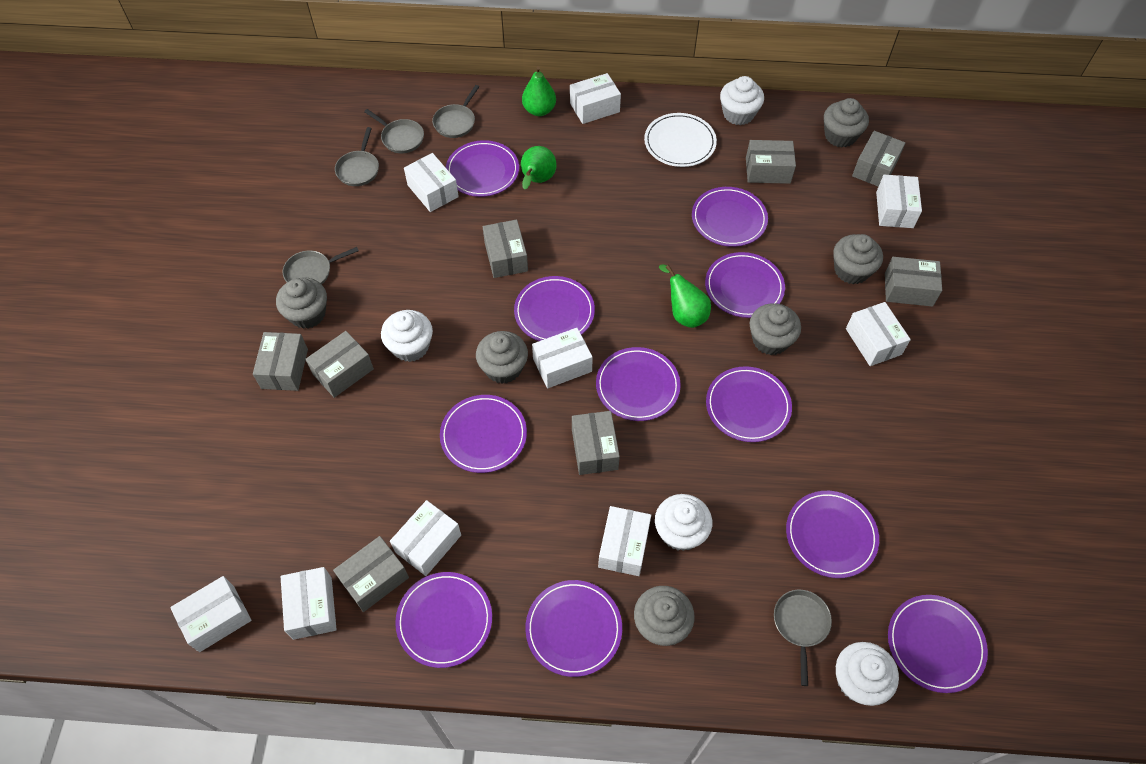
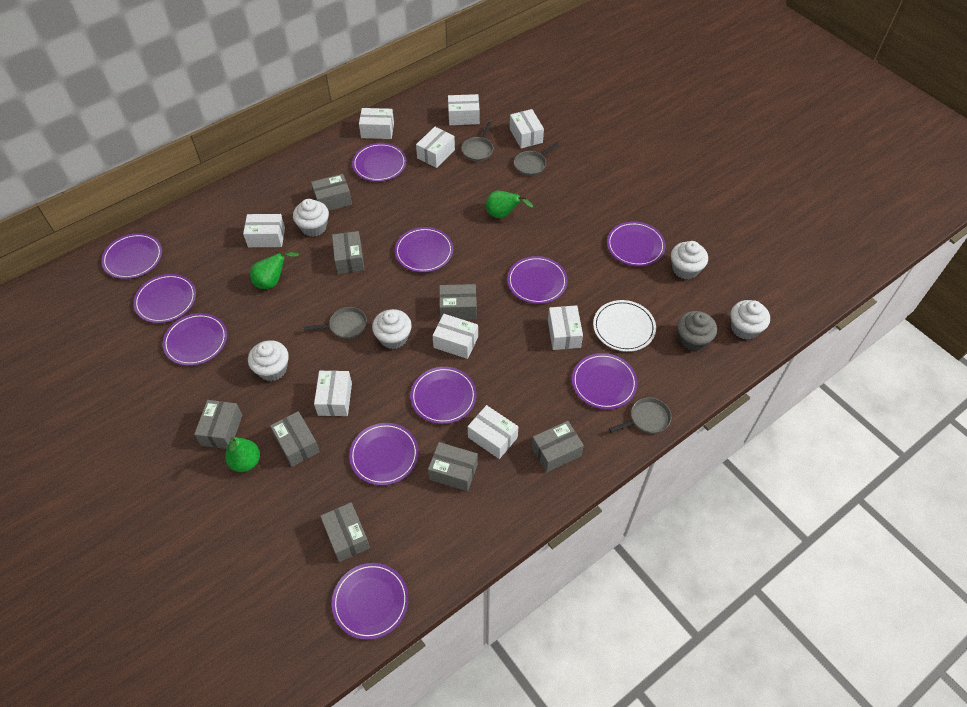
grey cupcake: 6 -> 1
grey pan: 5 -> 4
white cupcake: 4 -> 5

